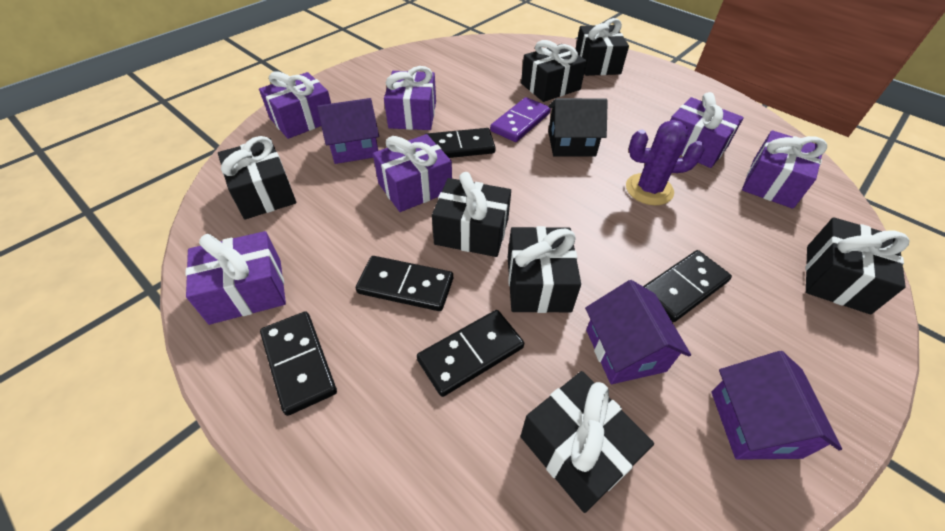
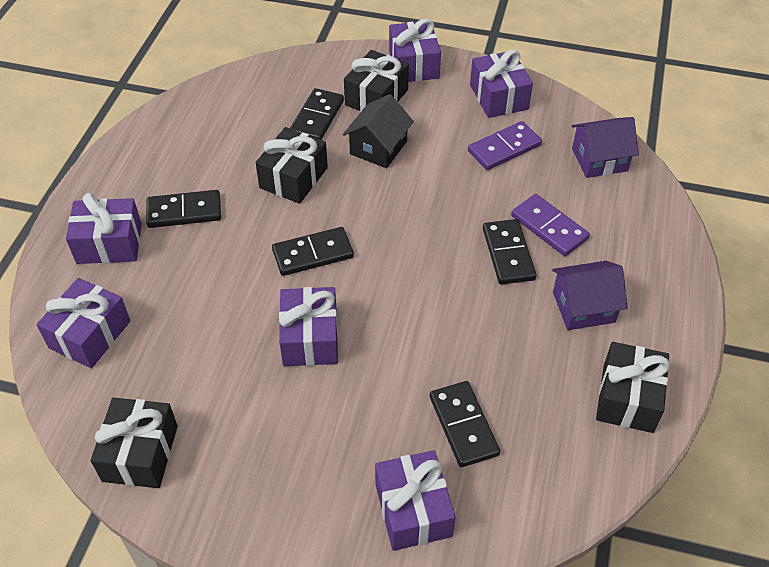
black gift: 7 -> 4
purple cactus: 1 -> 0
purple domino: 1 -> 2
purple house: 3 -> 2

